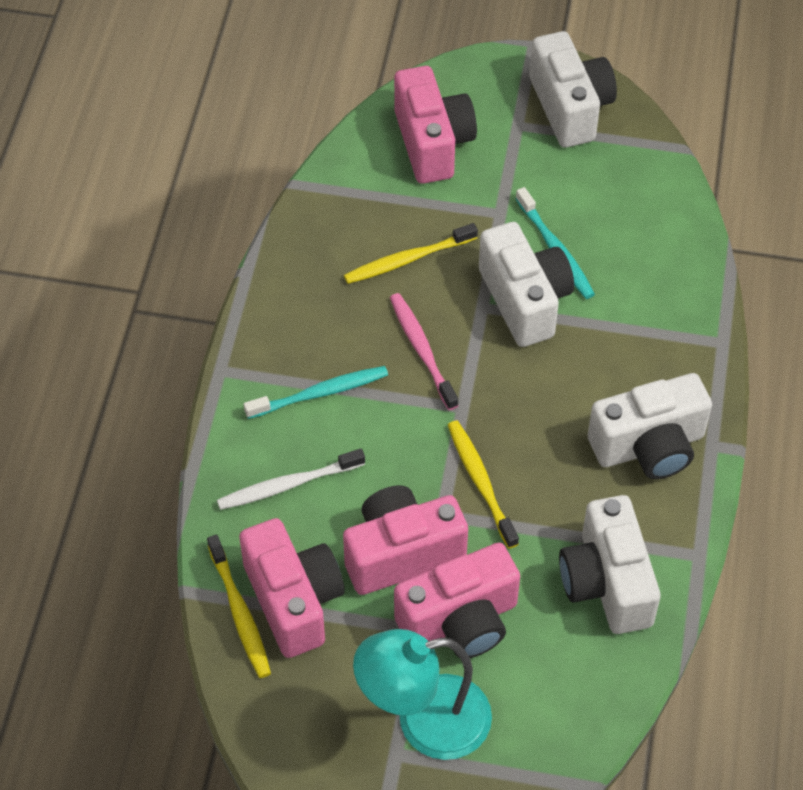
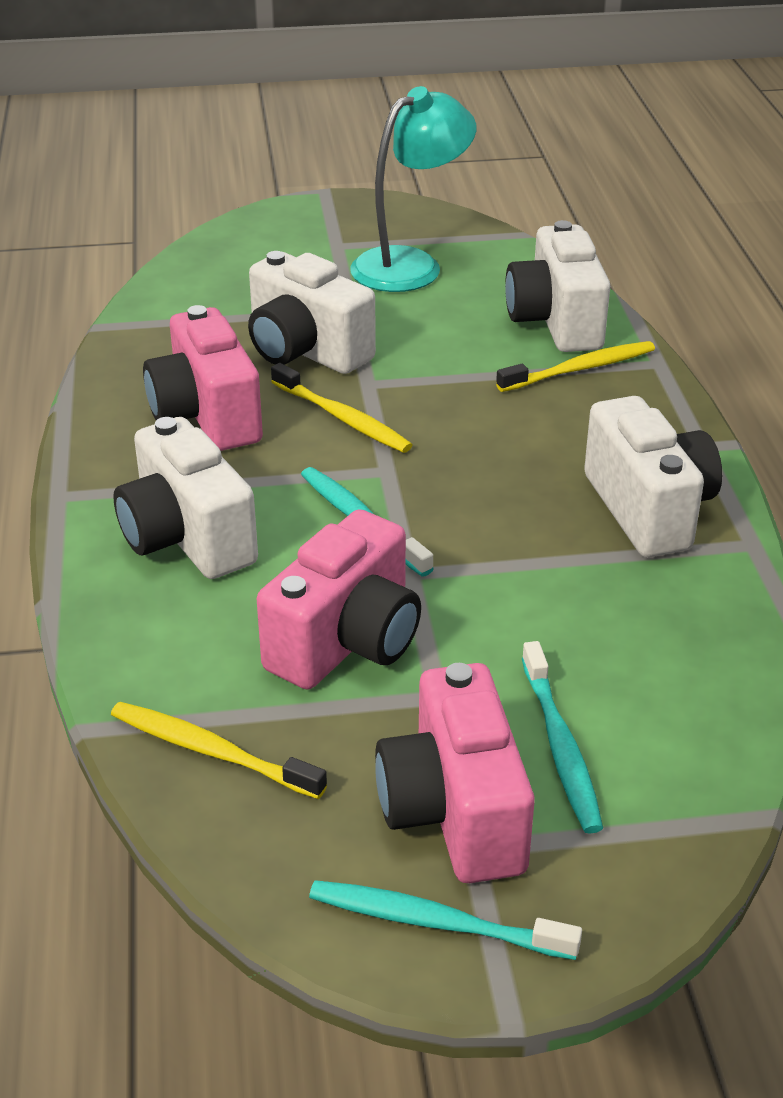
pink camera: 4 -> 3
pink toothbrush: 1 -> 0
turquoise toothbrush: 2 -> 3
white toothbrush: 1 -> 0

